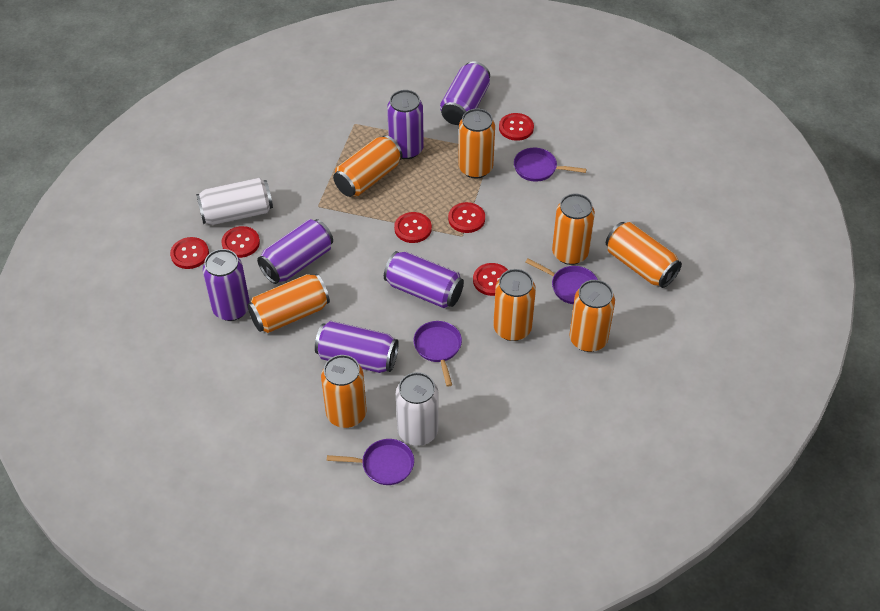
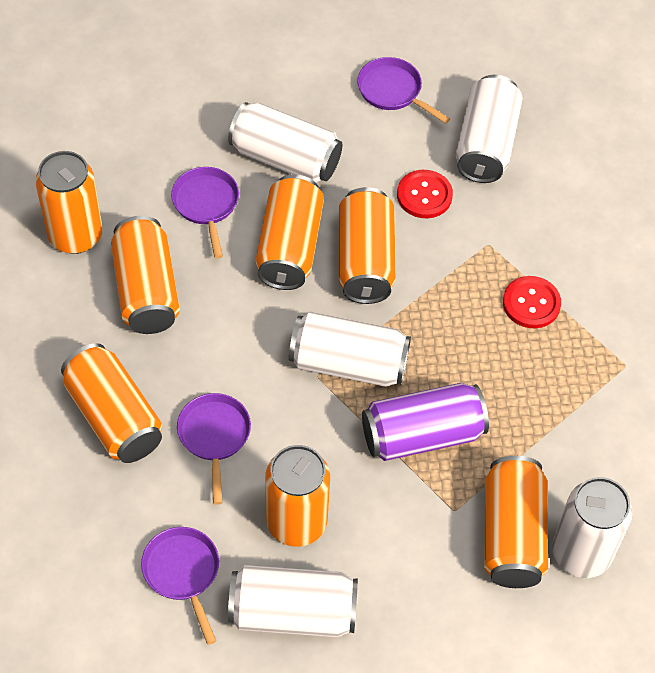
orange can: 8 -> 7
purple can: 6 -> 1
red button: 6 -> 2
white can: 2 -> 5

